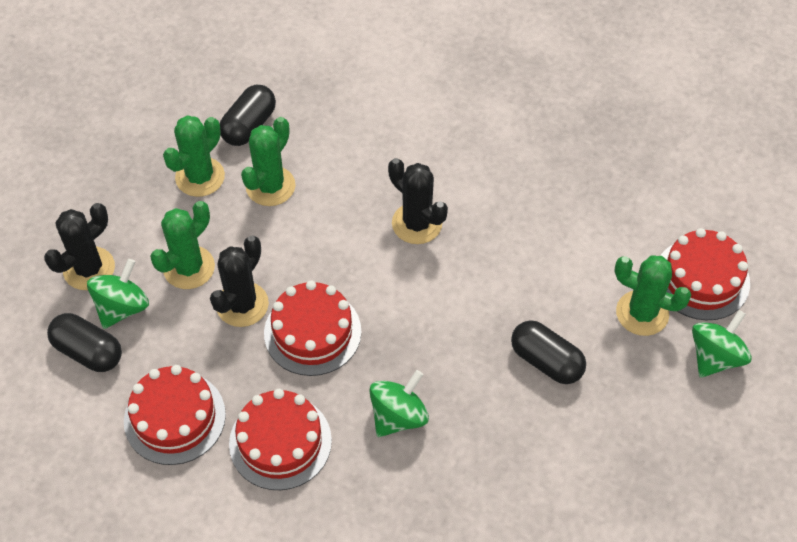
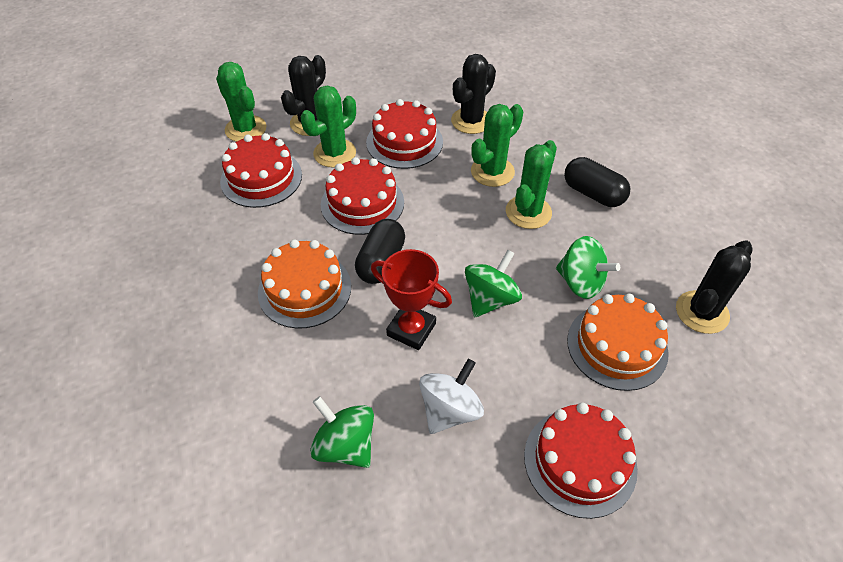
black capsule: 3 -> 2
orange cake: 0 -> 2
red trophy: 0 -> 1
white spinning top: 0 -> 1

